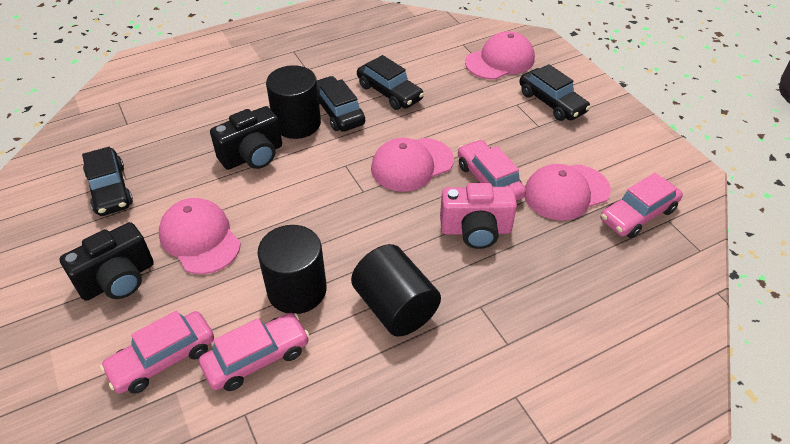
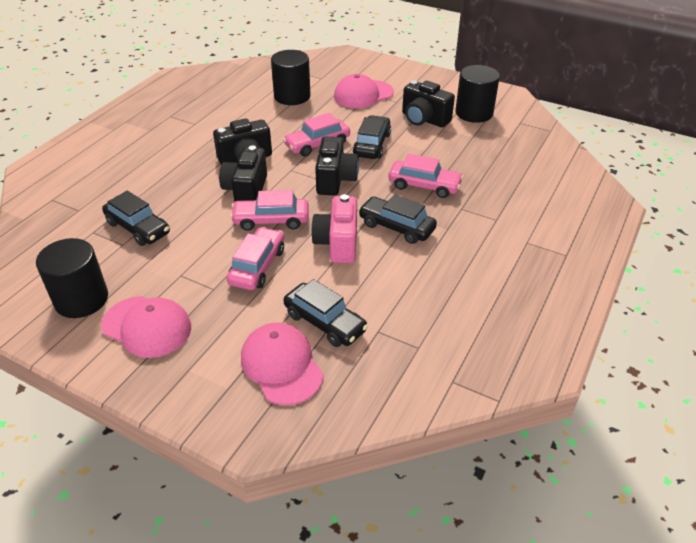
black camera: 2 -> 4
pink cap: 4 -> 3

